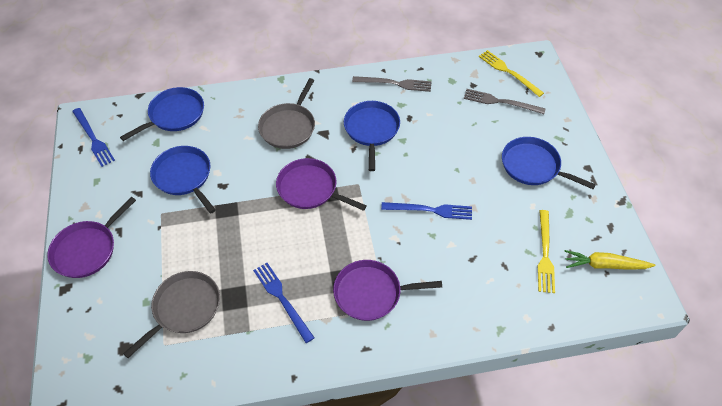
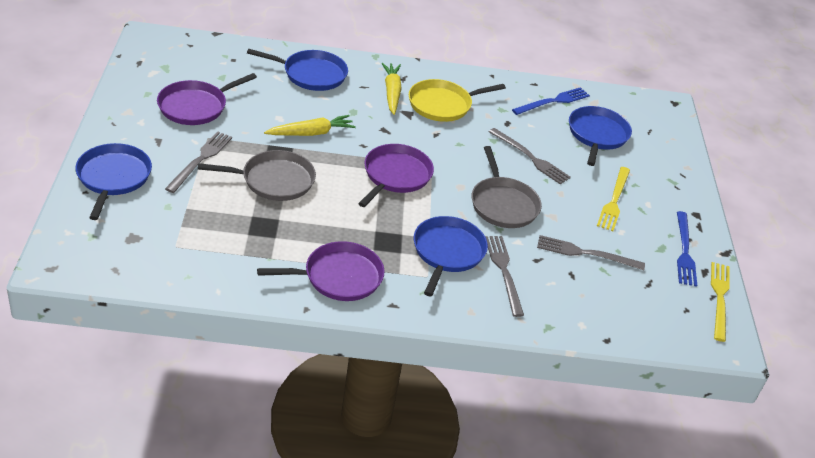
blue fork: 3 -> 2
grey fork: 2 -> 4
yellow carrot: 1 -> 2
yellow pan: 0 -> 1

